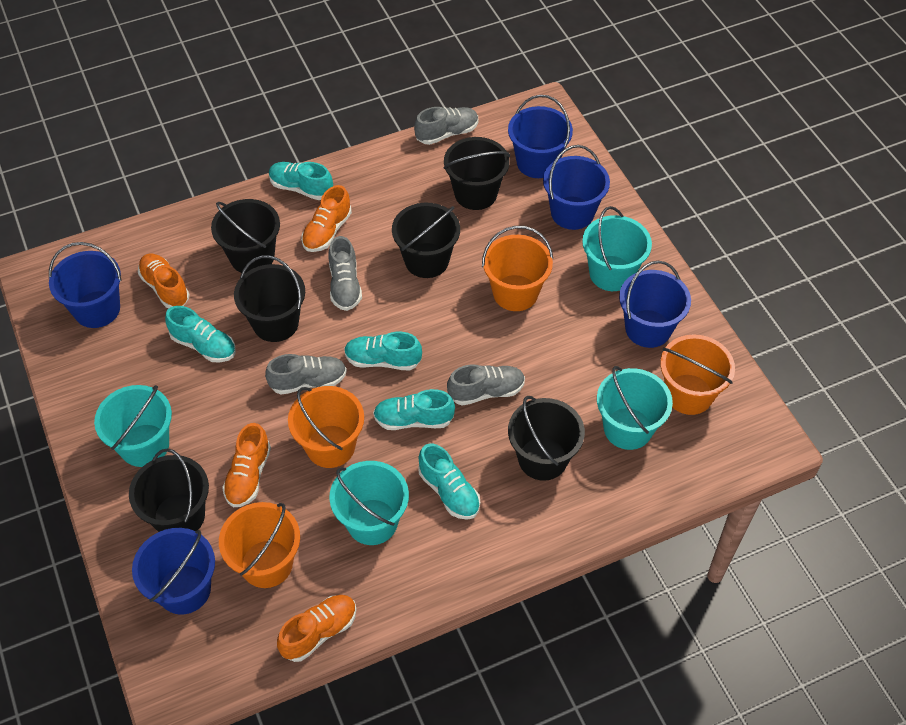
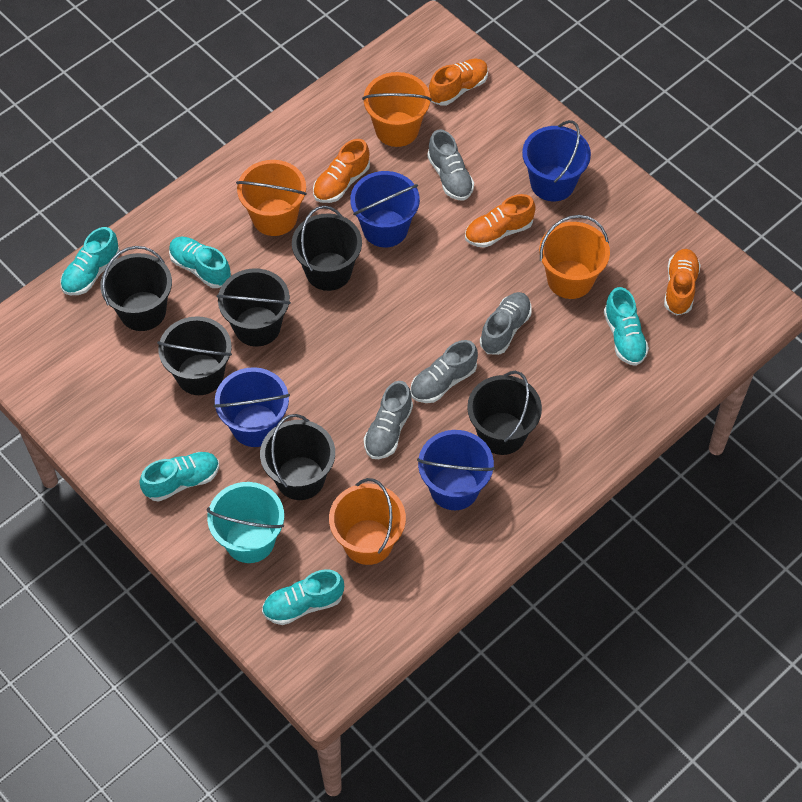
blue bucket: 5 -> 4
turquoise bucket: 4 -> 1

